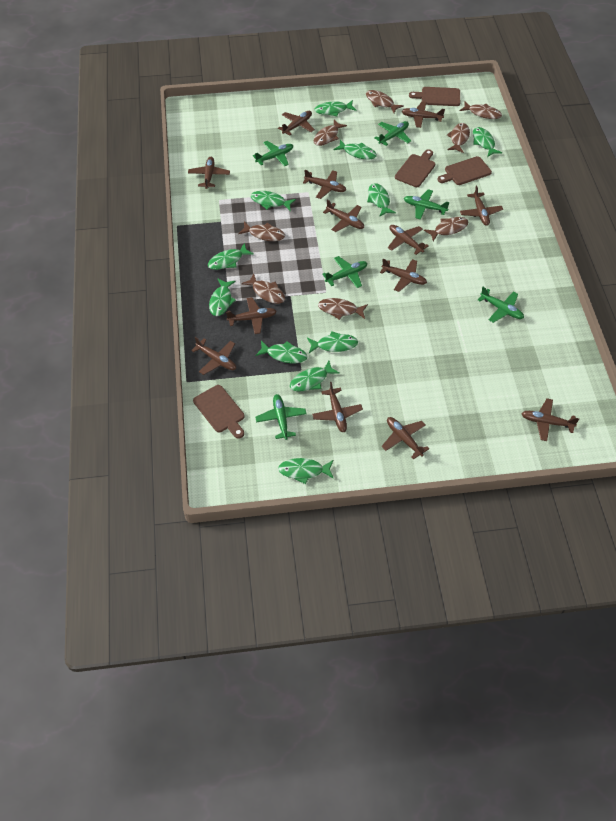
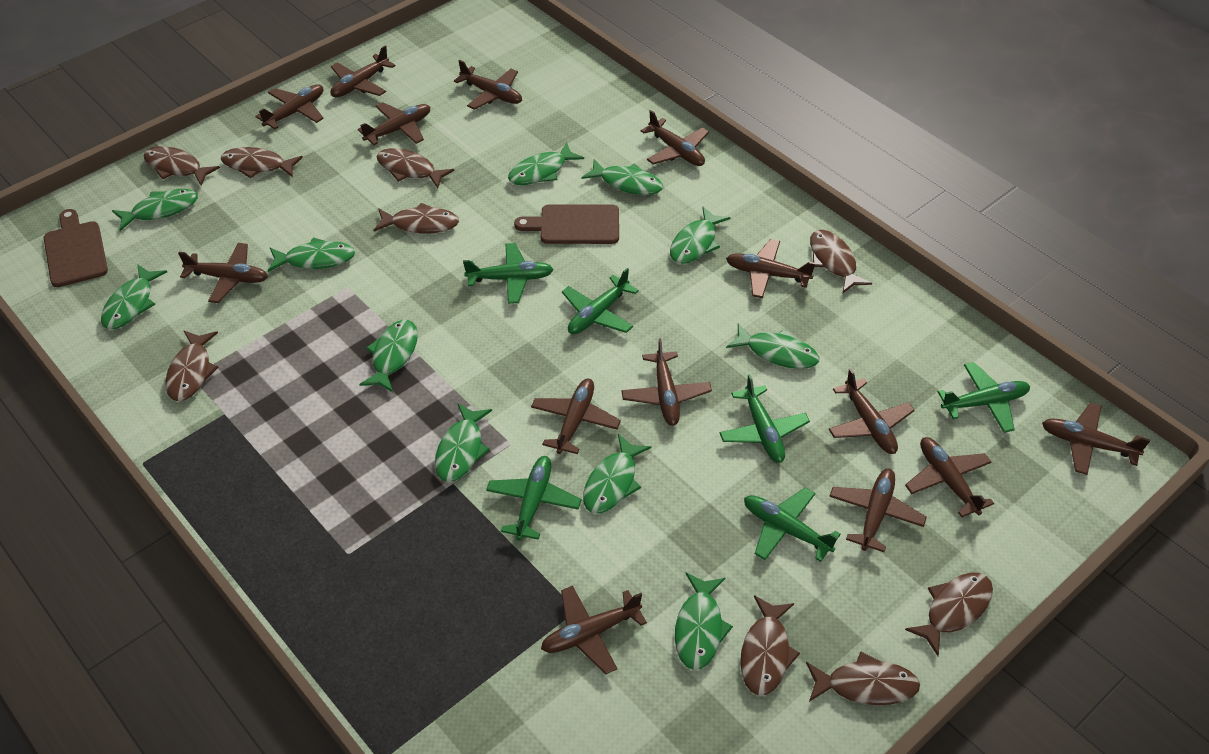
brown cutting board: 4 -> 2
brown fish: 8 -> 9
brown plane: 13 -> 14

